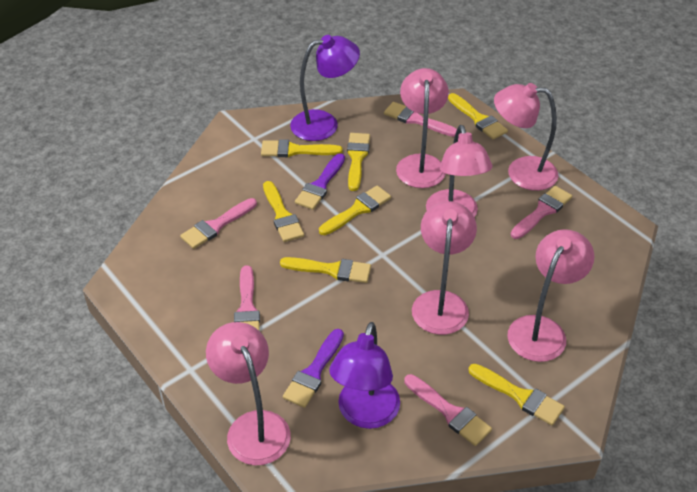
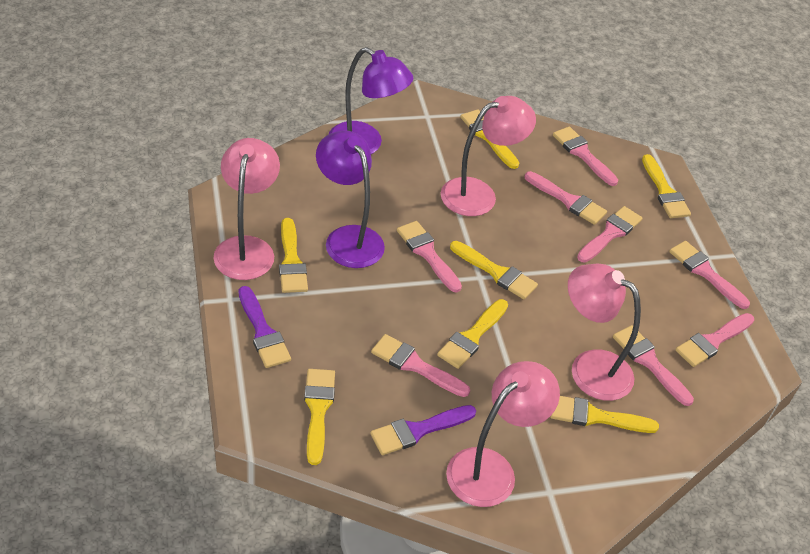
pink brush: 5 -> 8
pink lamp: 6 -> 4

